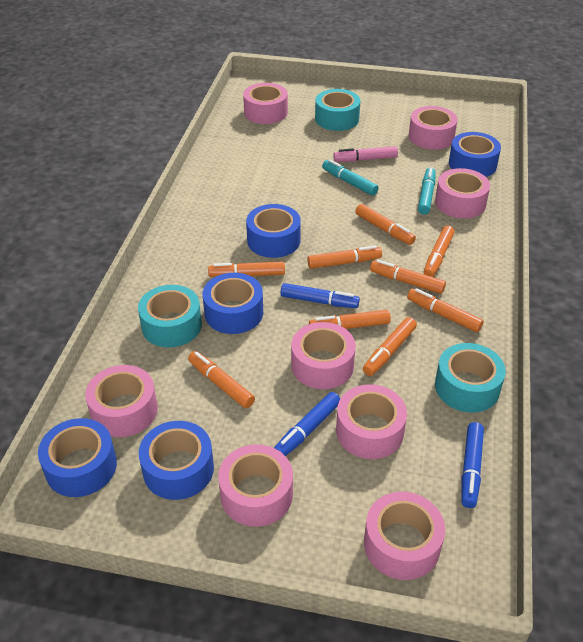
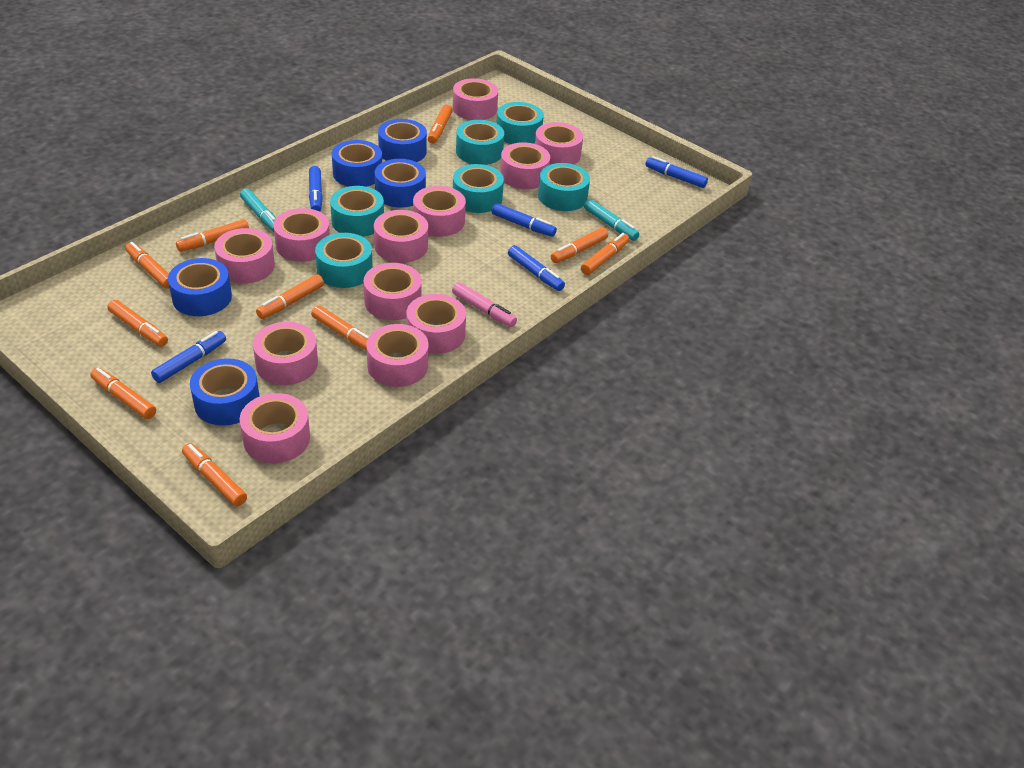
blue marker: 3 -> 5
orange marker: 9 -> 10
pink tape: 8 -> 12
turquoise tape: 3 -> 6

